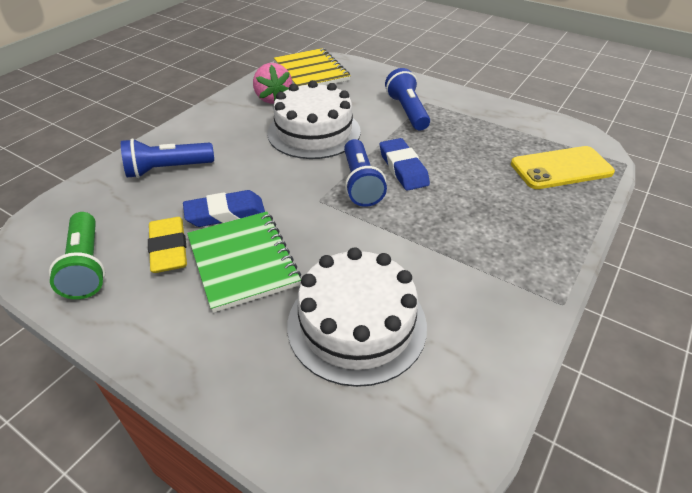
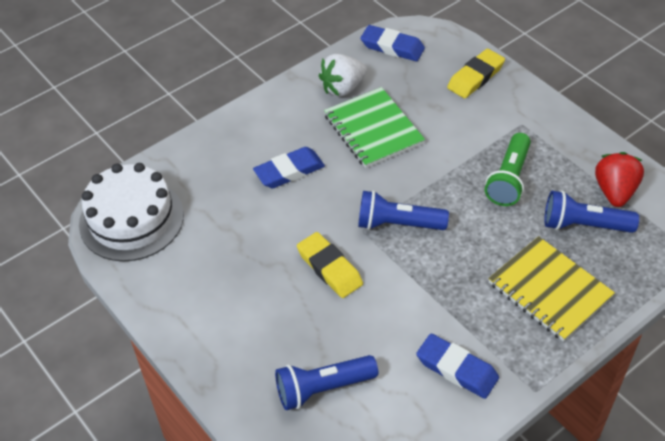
blue eraser: 2 -> 3
pink strawberry: 1 -> 0
red strawberry: 0 -> 1
white cake: 2 -> 1
white strawberry: 0 -> 1
yellow eraser: 1 -> 2
yellow phone: 1 -> 0

